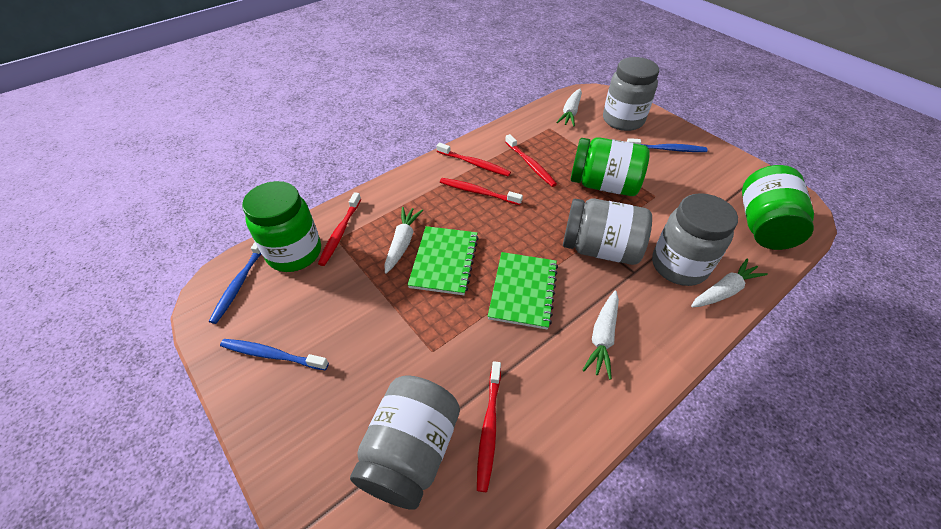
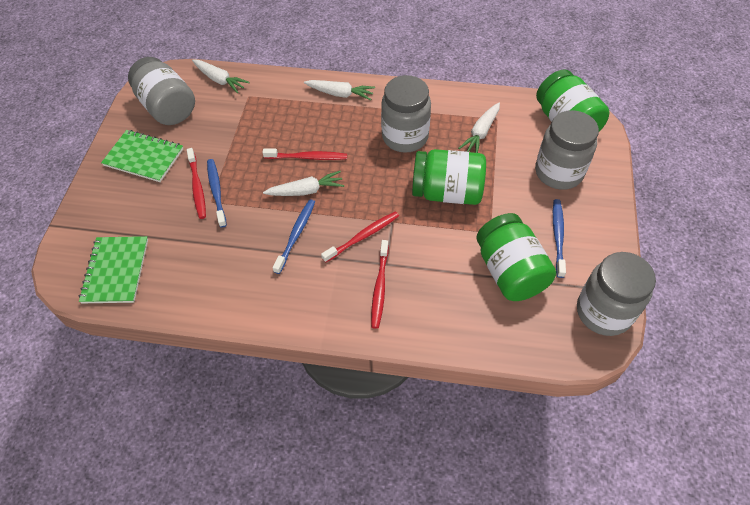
red toothbrush: 5 -> 4

